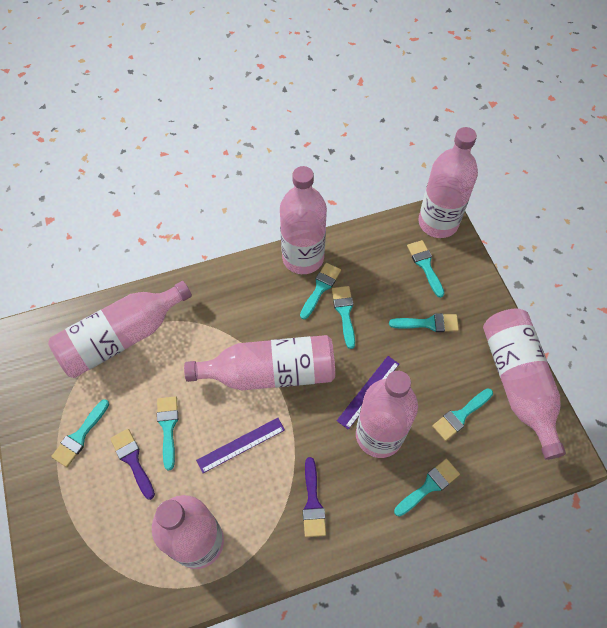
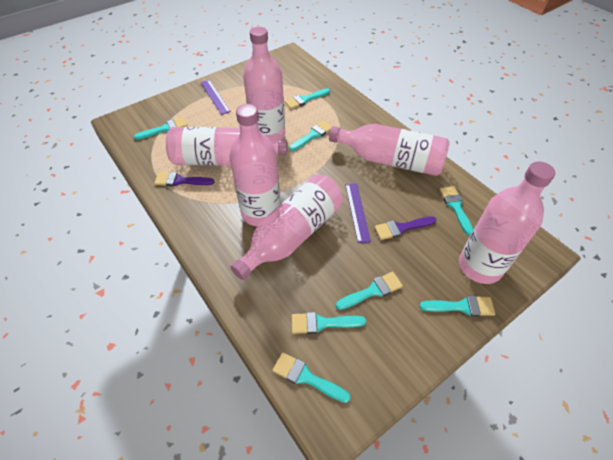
pink bottle: 7 -> 6

